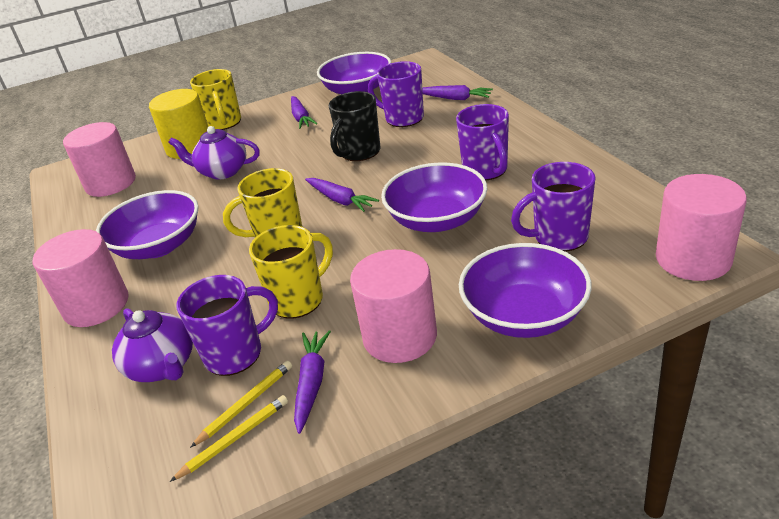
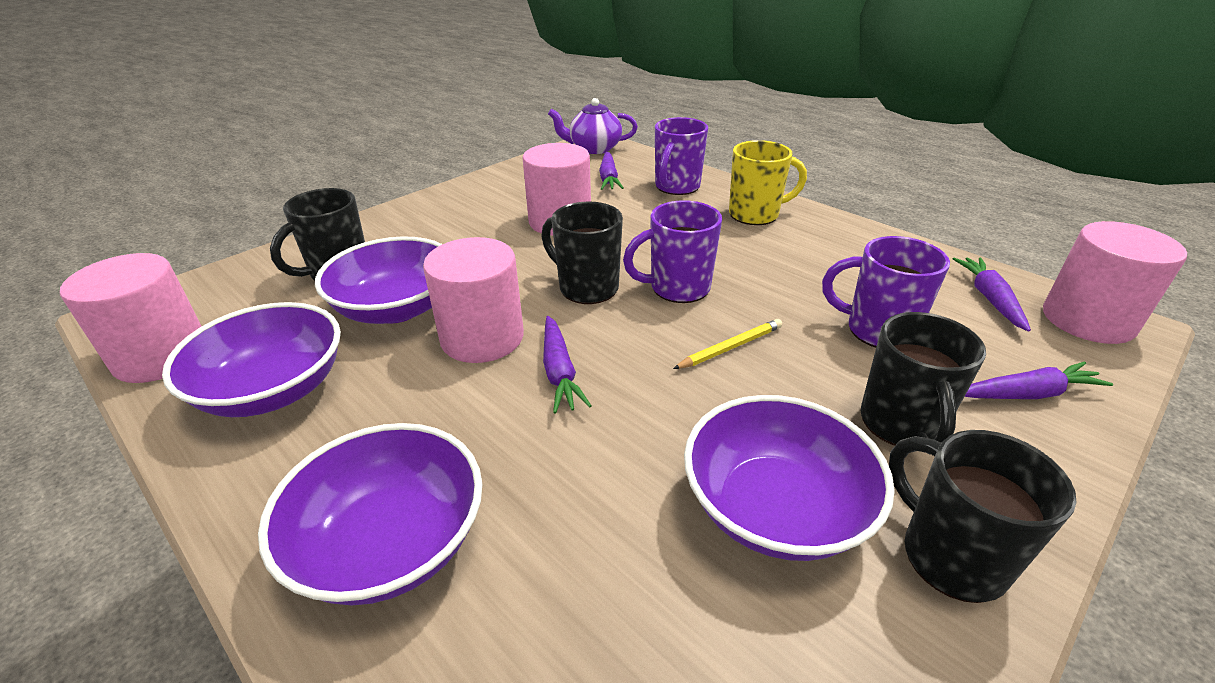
black mug: 1 -> 4
purple mug: 4 -> 3
purple teapot: 2 -> 1
yellow cylinder: 1 -> 0
yellow mug: 3 -> 1
yellow pencil: 2 -> 1

